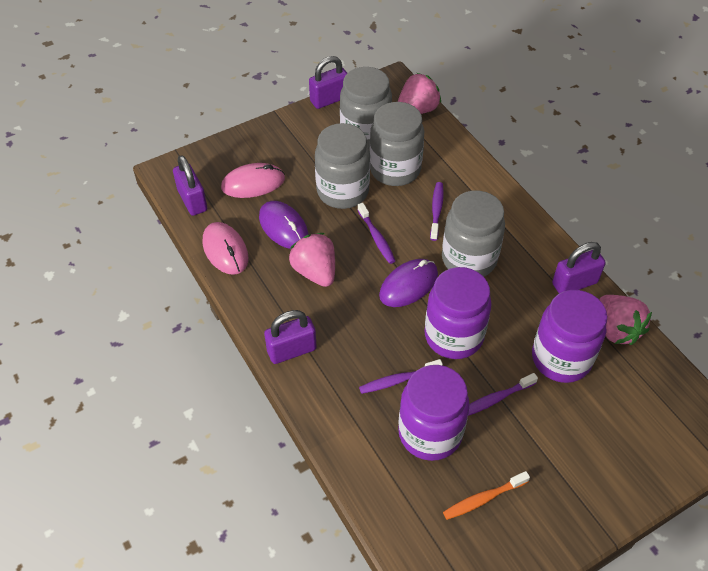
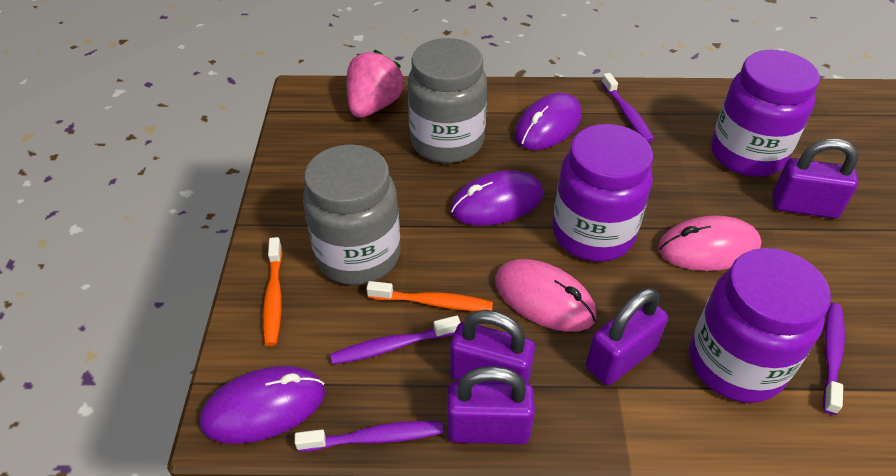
grey jar: 4 -> 2
orange toothbrush: 1 -> 2
pink strawberry: 3 -> 1
purple mouse: 2 -> 3

